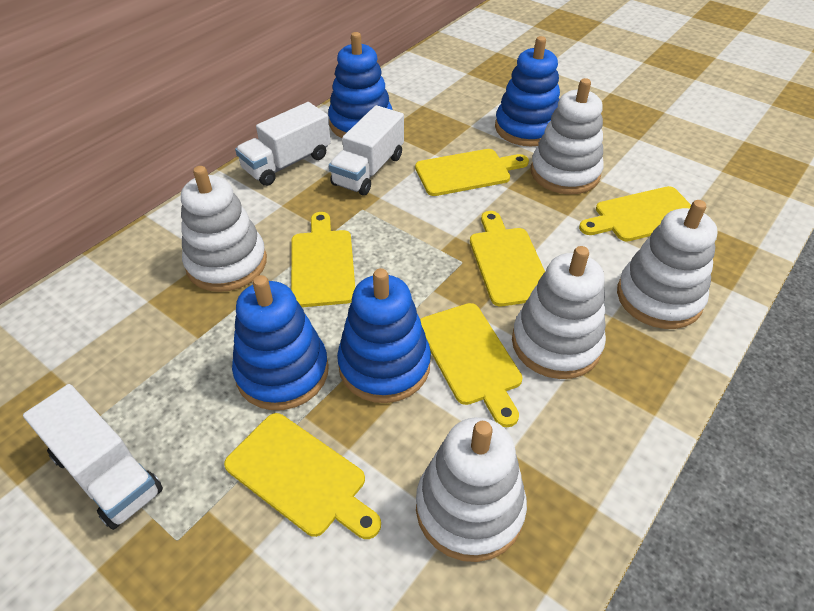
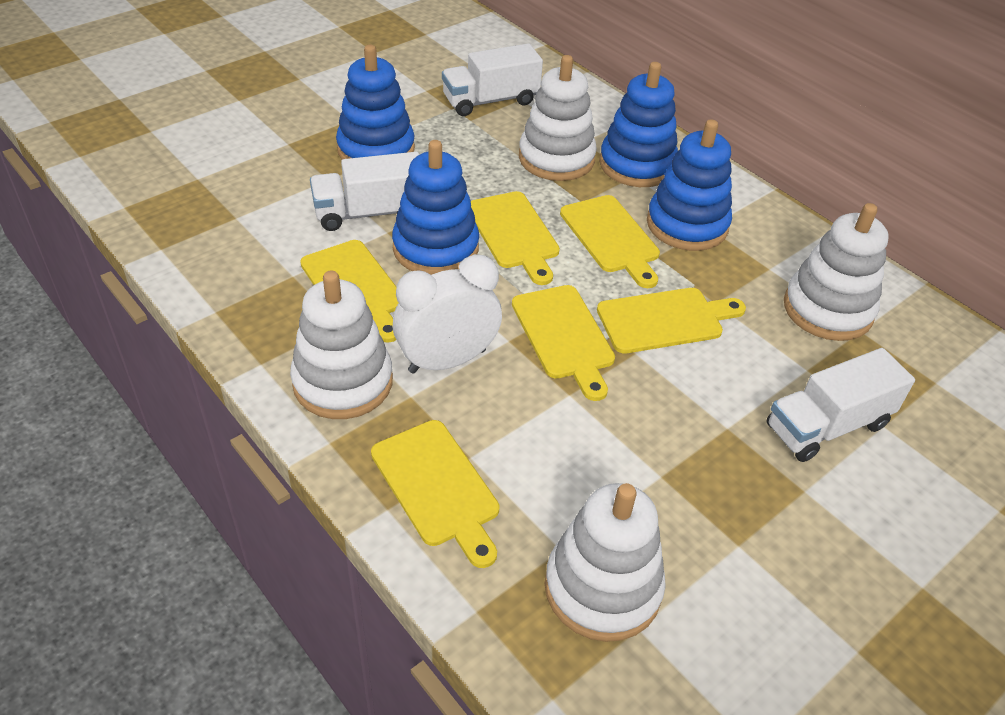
white clock: 0 -> 1
white stacking toy: 5 -> 4

